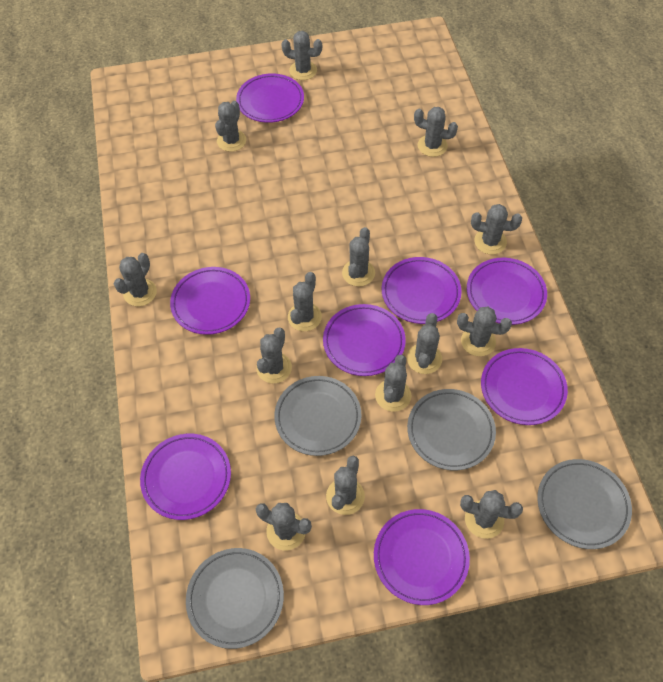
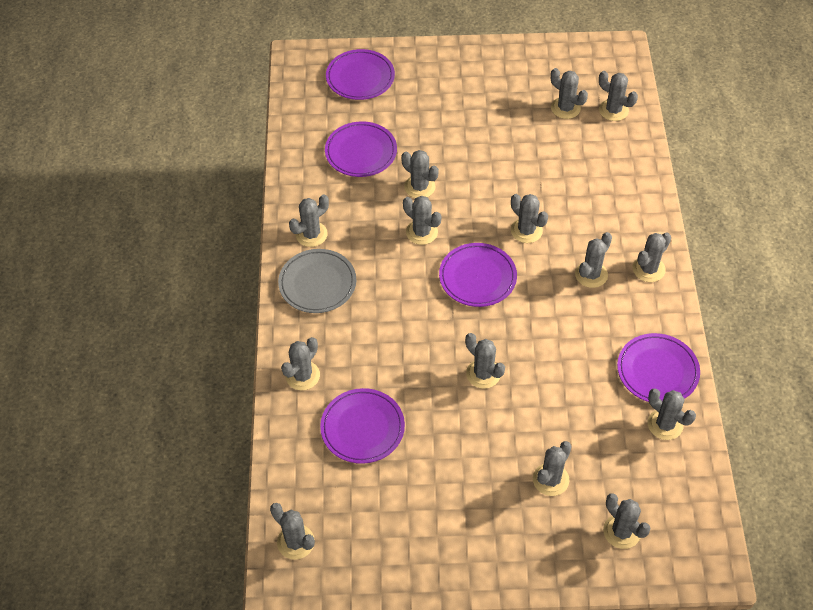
grey plate: 4 -> 1
purple plate: 8 -> 5

